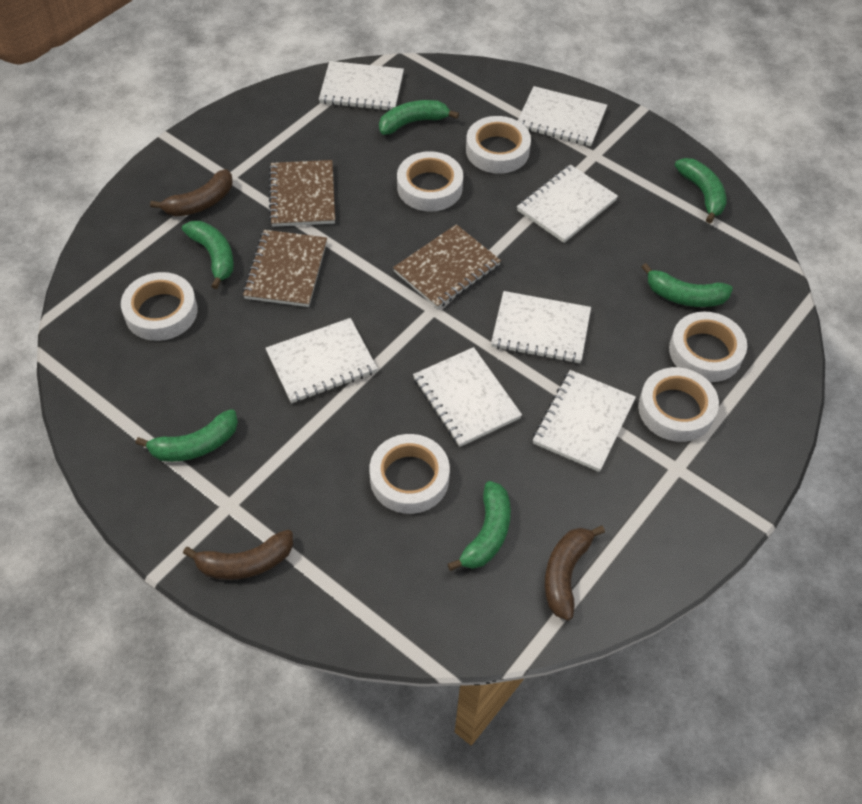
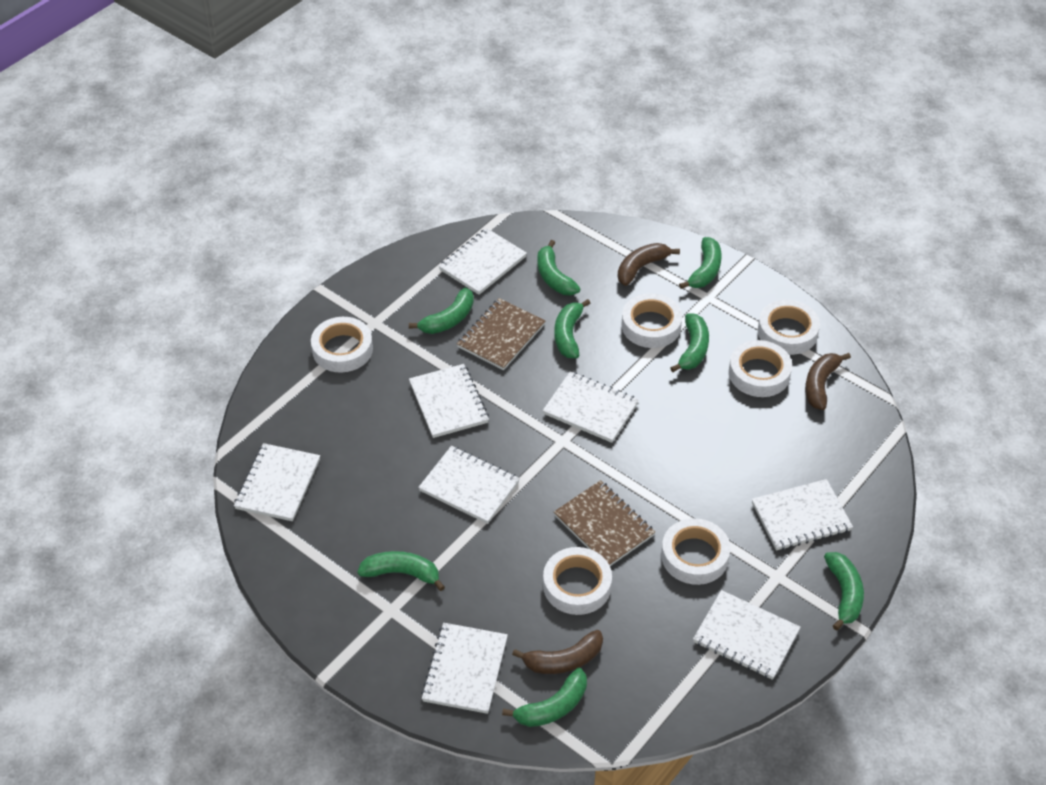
brown notebook: 3 -> 2
green banana: 6 -> 8
white notebook: 7 -> 8

